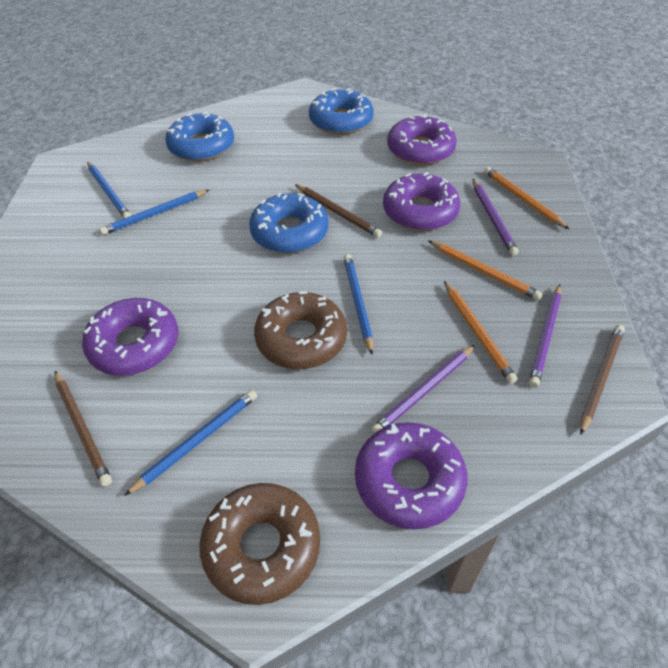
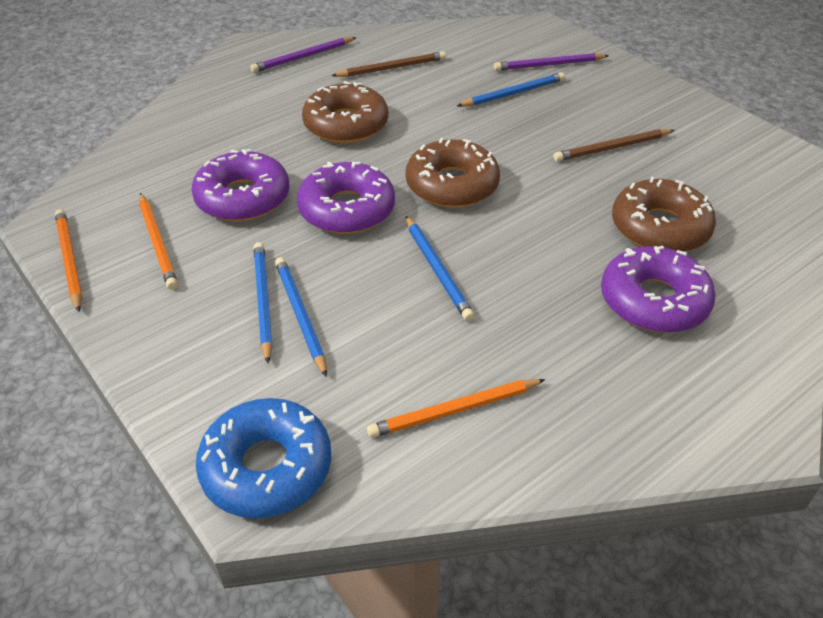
blue donut: 3 -> 1
brown donut: 2 -> 3
brown pencil: 3 -> 2
purple donut: 4 -> 3
purple pencil: 3 -> 2

